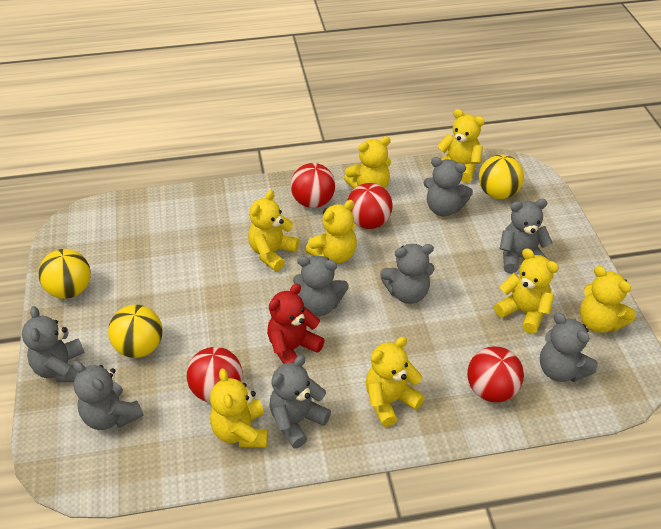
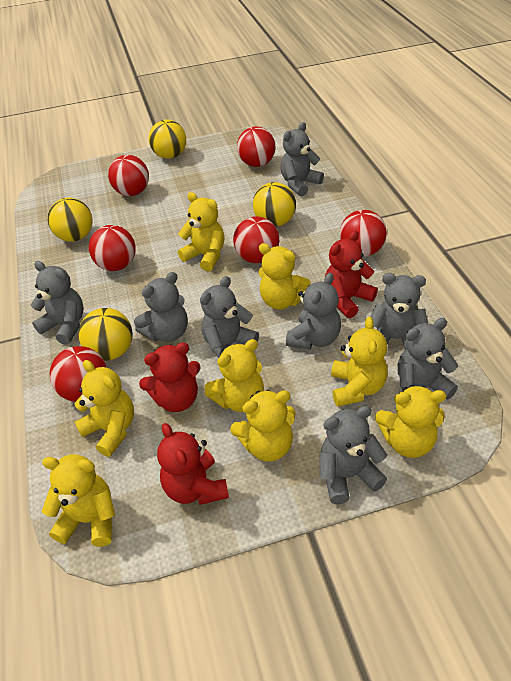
red ball: 4 -> 6
red teddy bear: 1 -> 3
yellow ball: 3 -> 4

